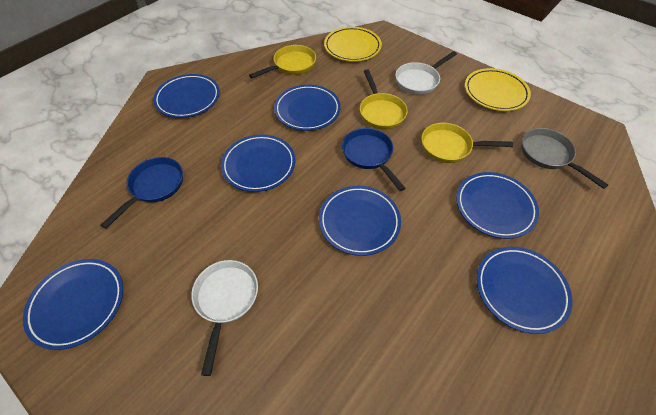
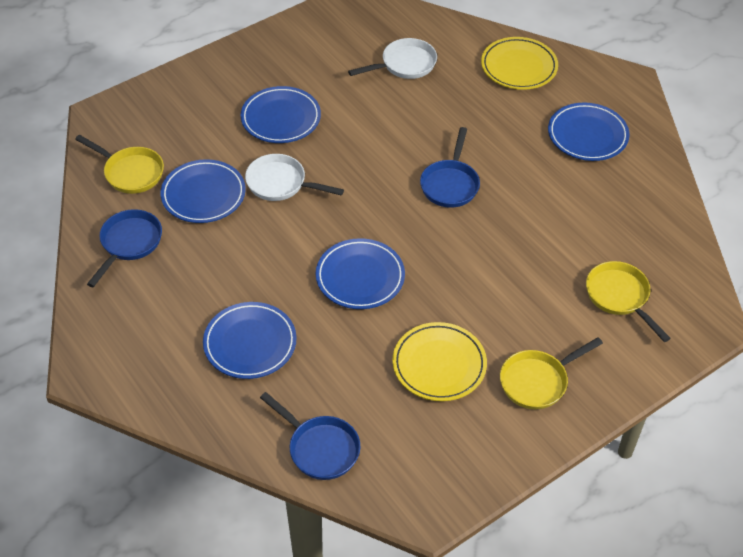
blue pan: 2 -> 3
blue plate: 7 -> 5
grey pan: 1 -> 0

